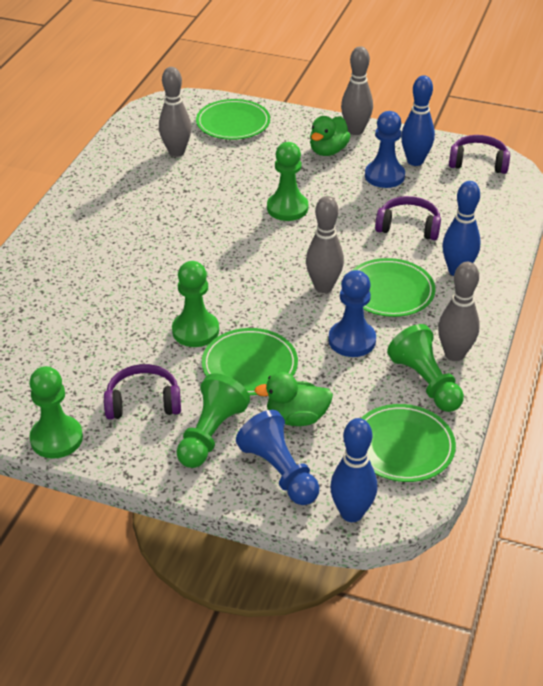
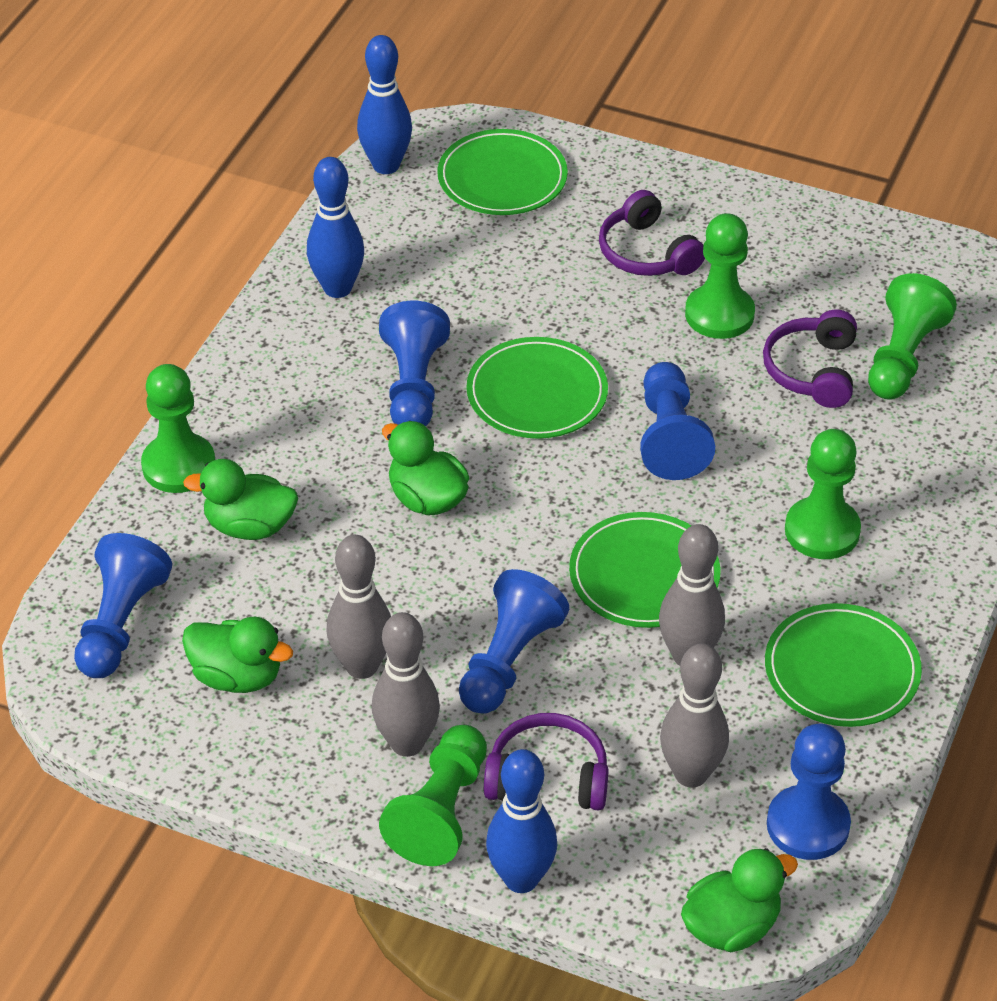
blue pawn: 3 -> 5
green duck: 2 -> 4

